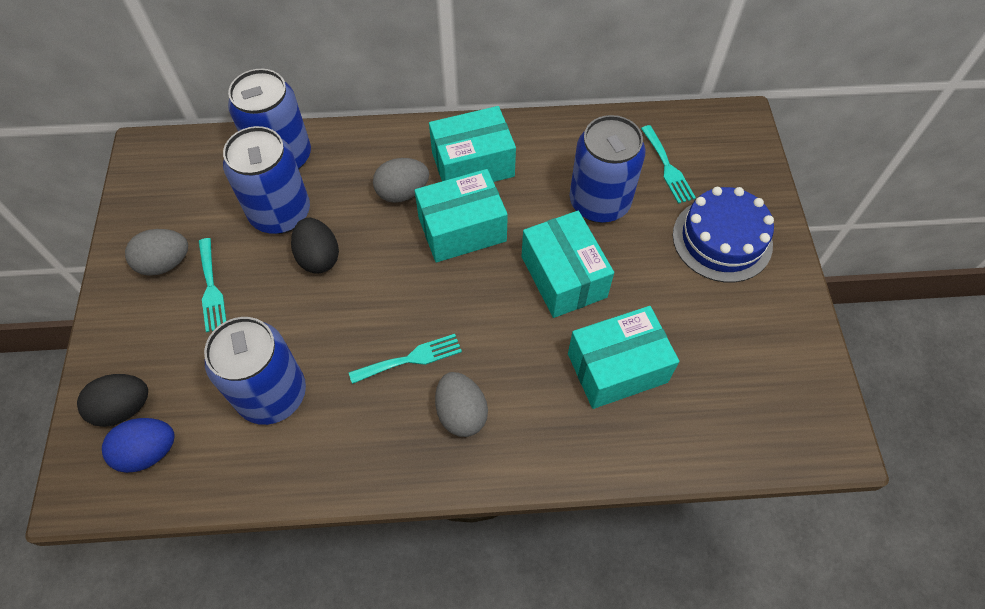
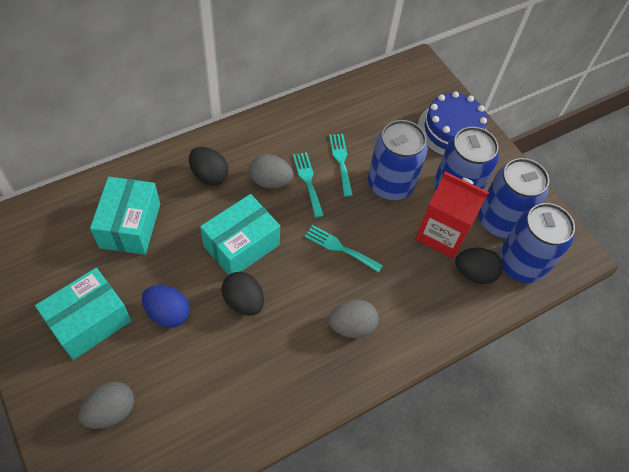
black egg: 2 -> 3
red carton: 0 -> 1
turquoise box: 4 -> 3

